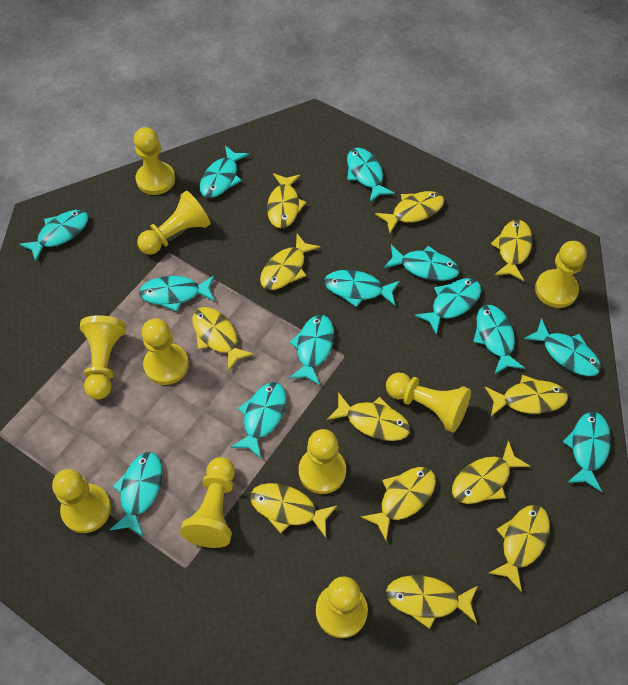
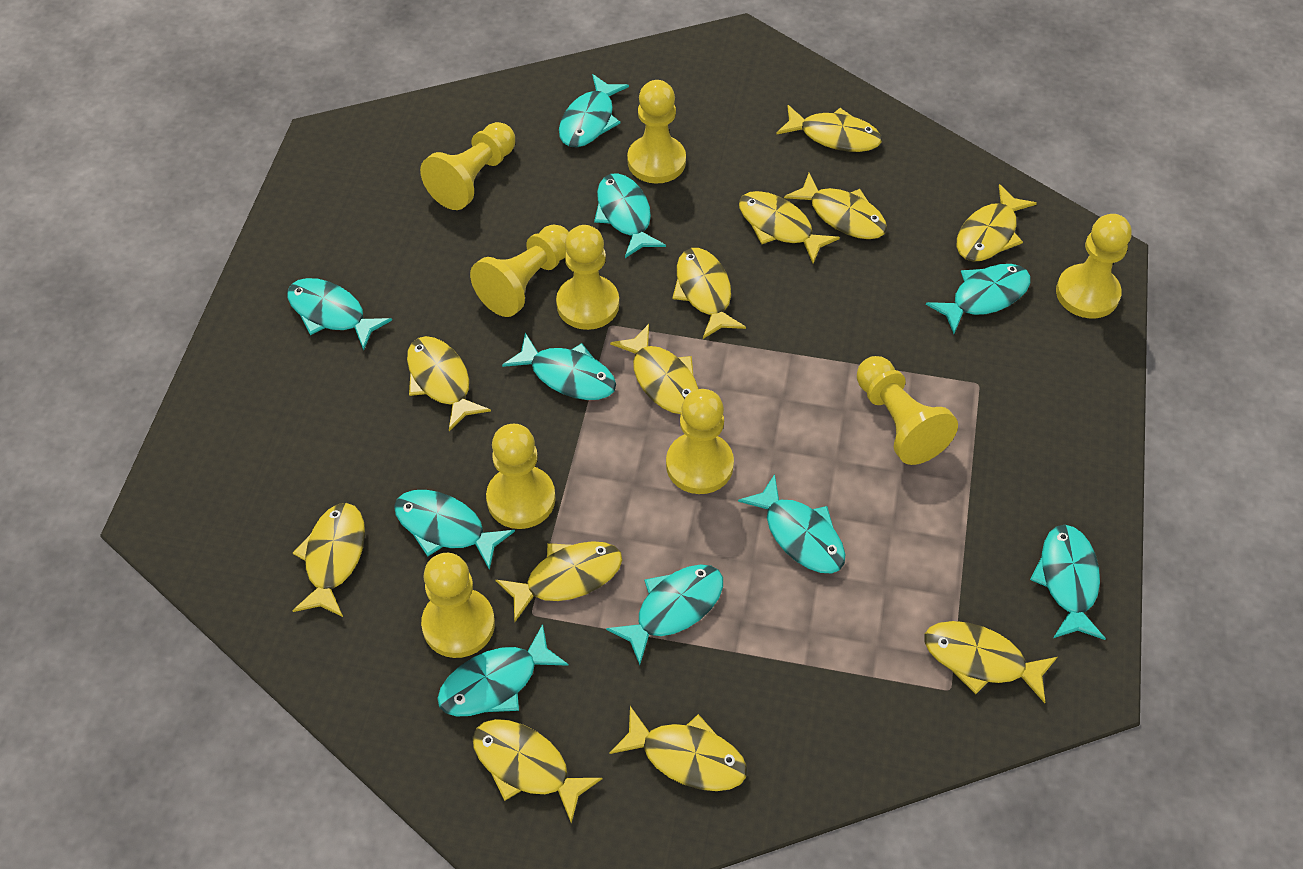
turquoise fish: 13 -> 10
yellow pawn: 10 -> 9

